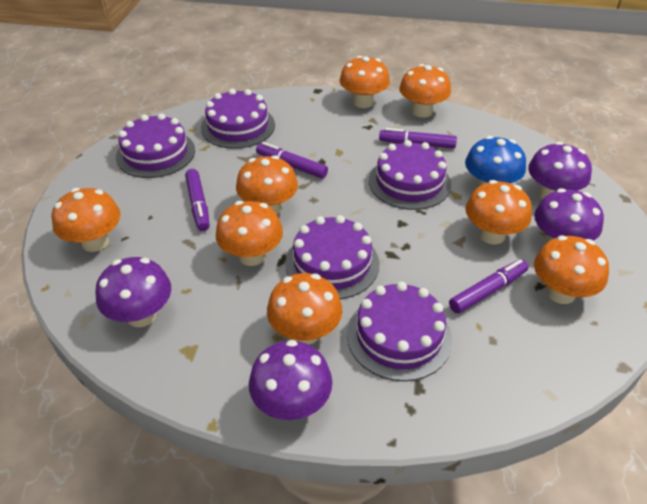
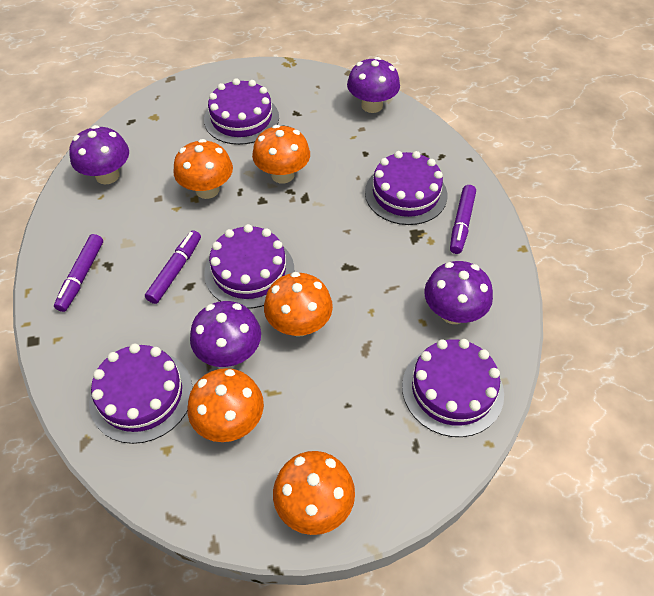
blue mushroom: 1 -> 0
orange mushroom: 8 -> 5
purple marker: 4 -> 3

